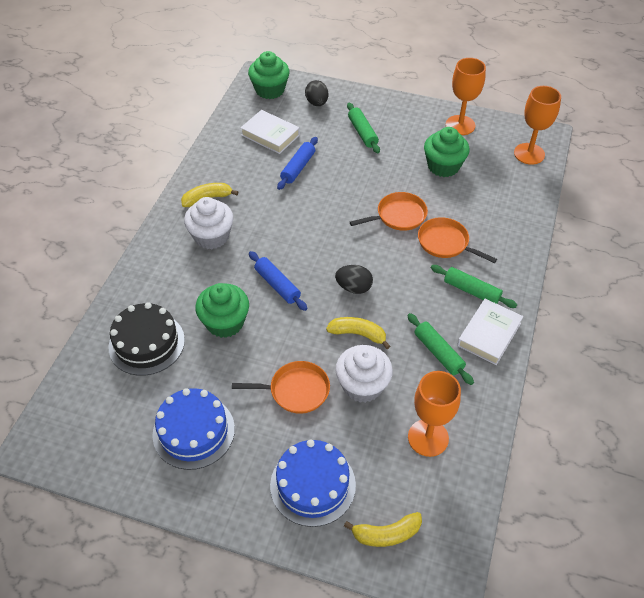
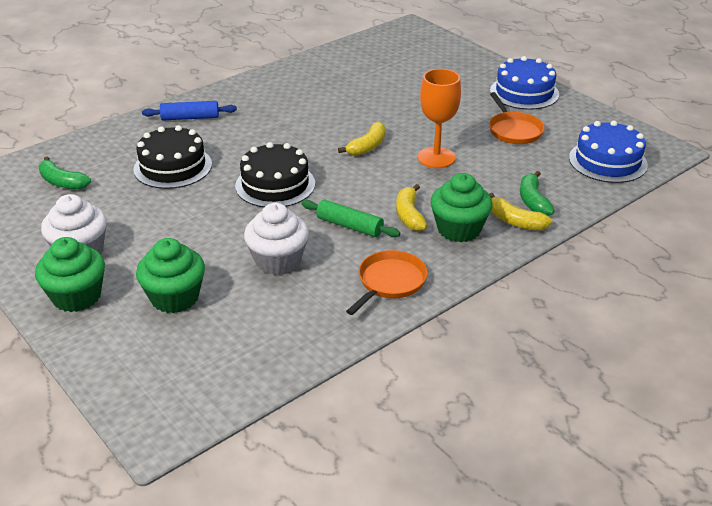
black cake: 1 -> 2
black egg: 2 -> 0
blue rolling pin: 2 -> 1
green banana: 0 -> 2
green rolling pin: 3 -> 1
orange goblet: 3 -> 1
orange pan: 3 -> 2
white book: 2 -> 0

